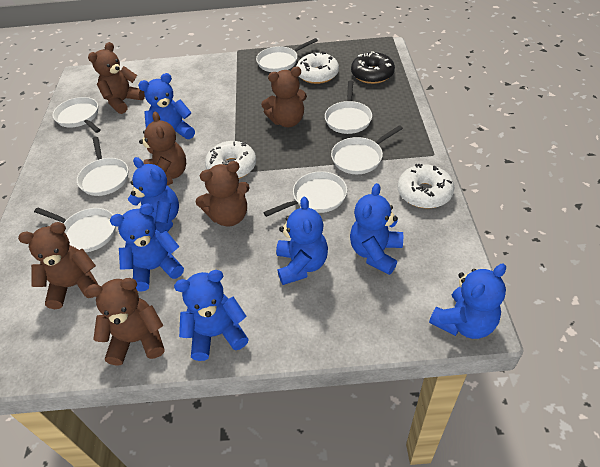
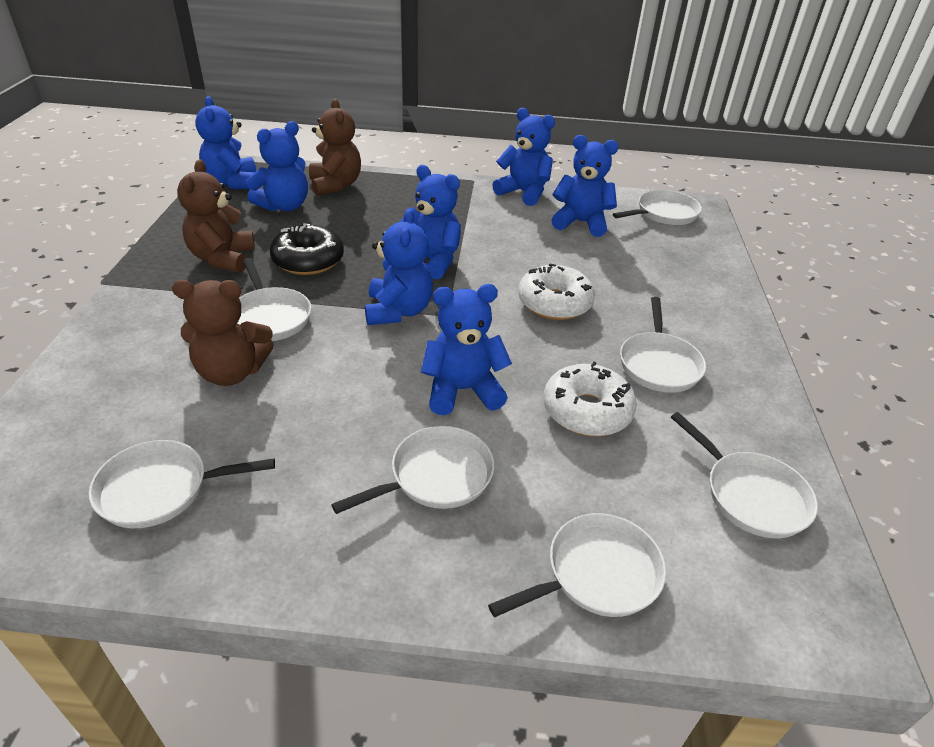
brown teddy bear: 6 -> 3
white donut: 3 -> 2

